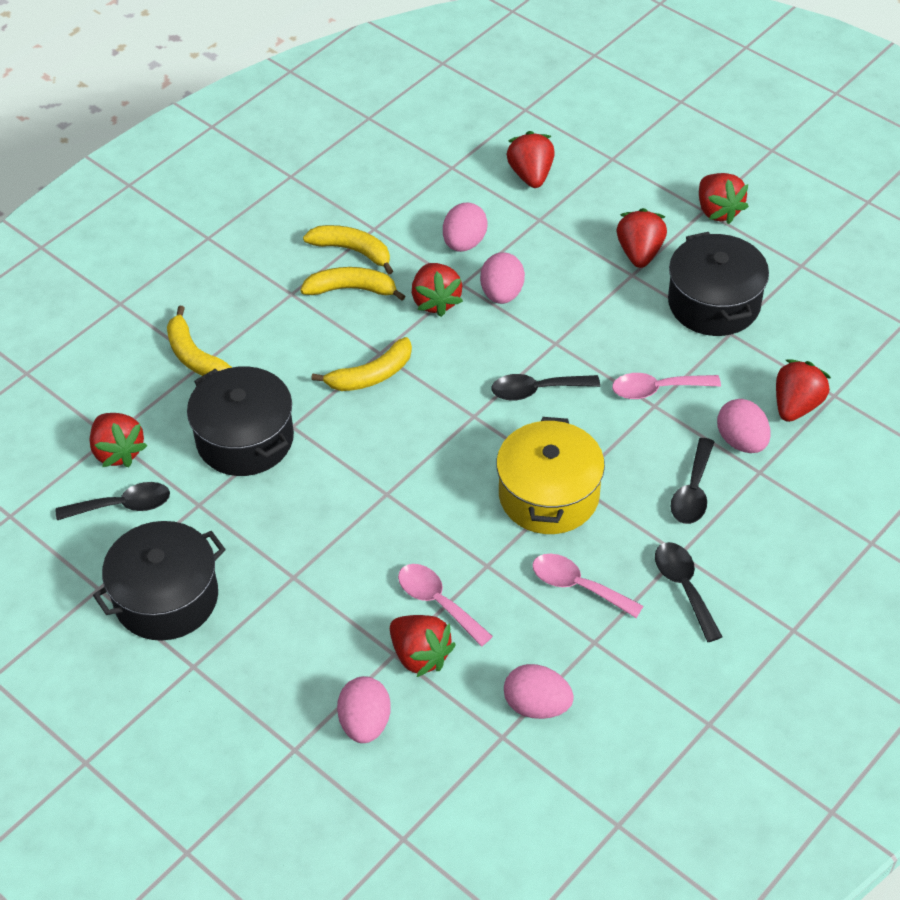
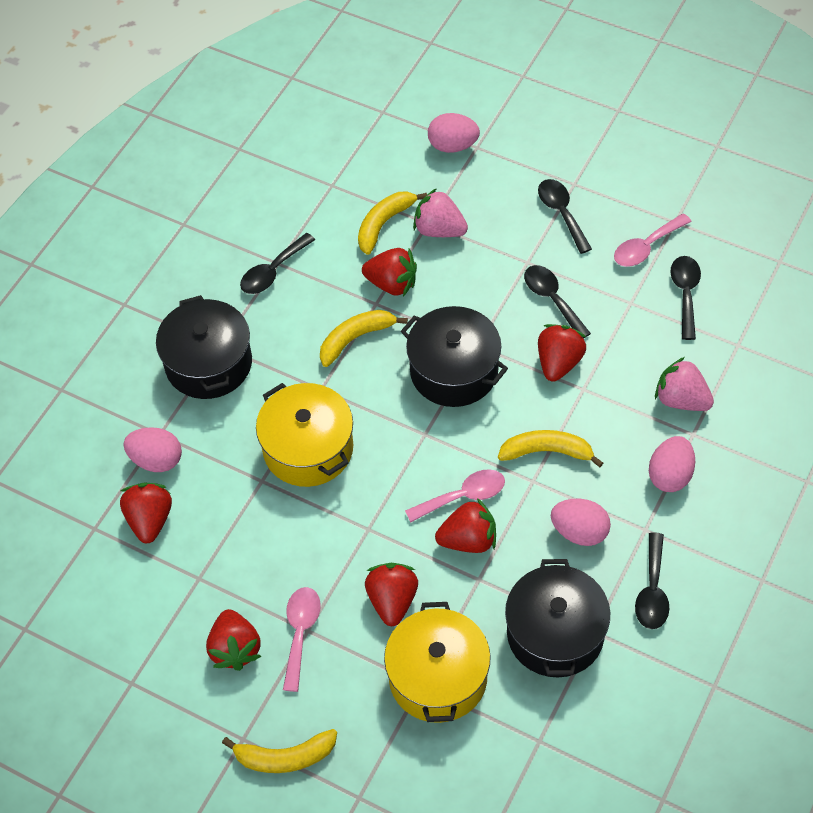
black spoon: 4 -> 5
pink egg: 5 -> 4
pink strawberry: 0 -> 2
red strawberry: 7 -> 6
yellow pot: 1 -> 2

